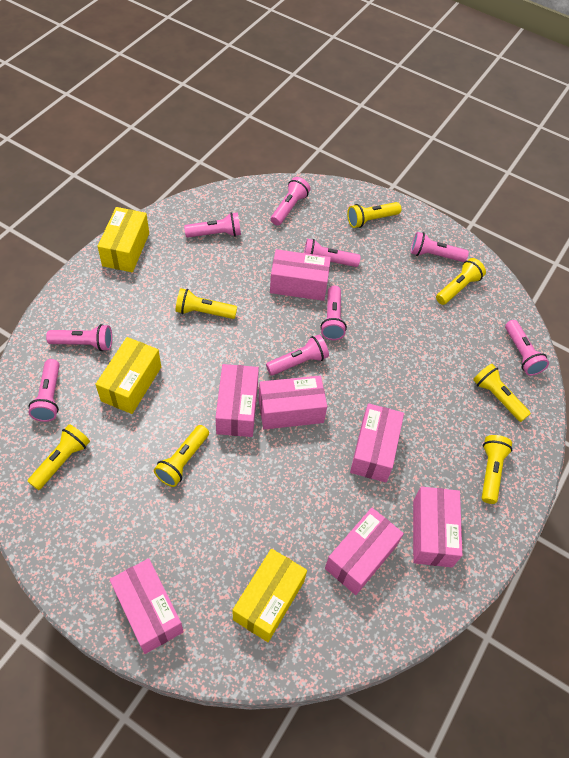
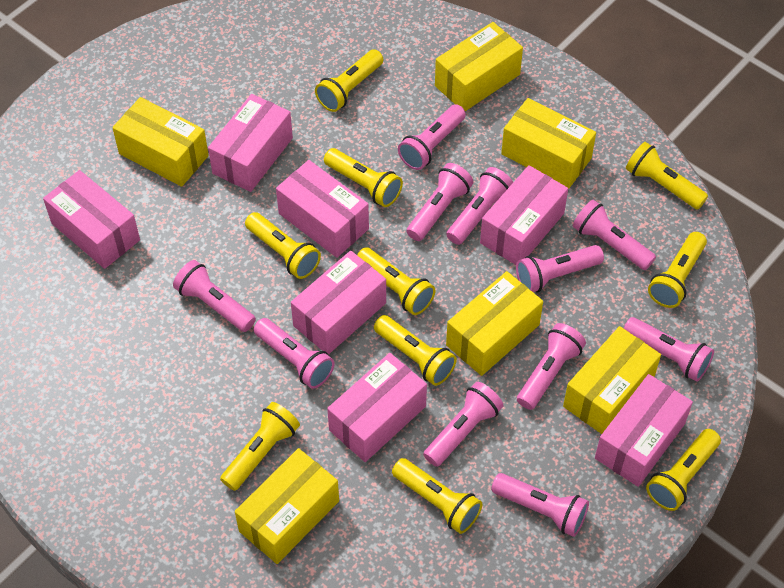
pink flashlight: 9 -> 11
yellow box: 3 -> 6
yellow flashlight: 7 -> 10

